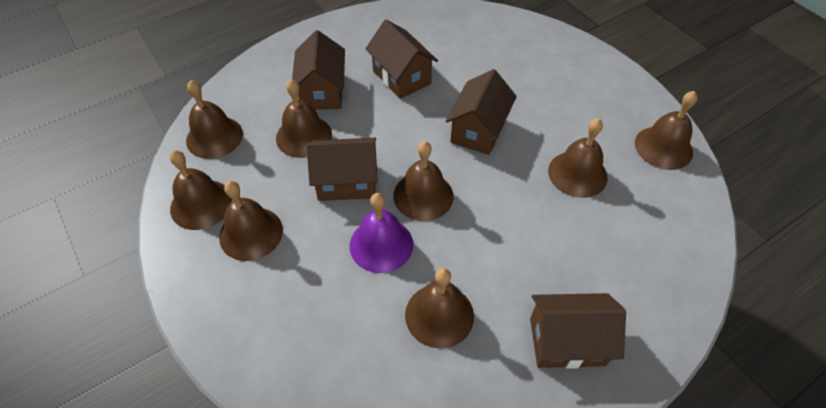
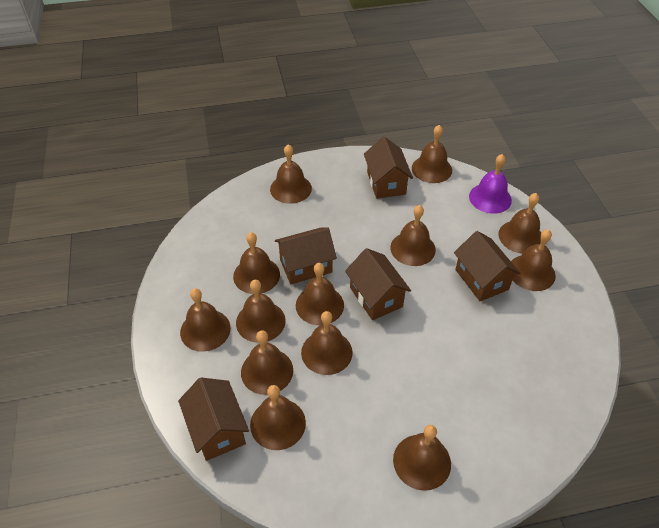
brown bell: 8 -> 13

